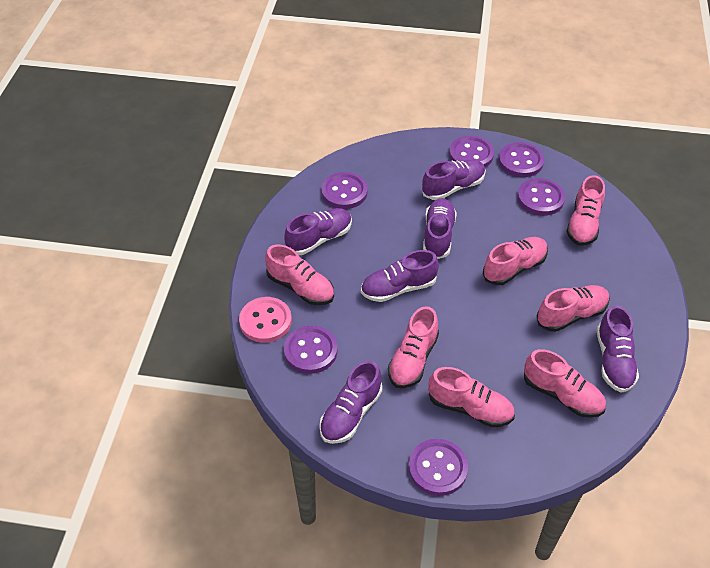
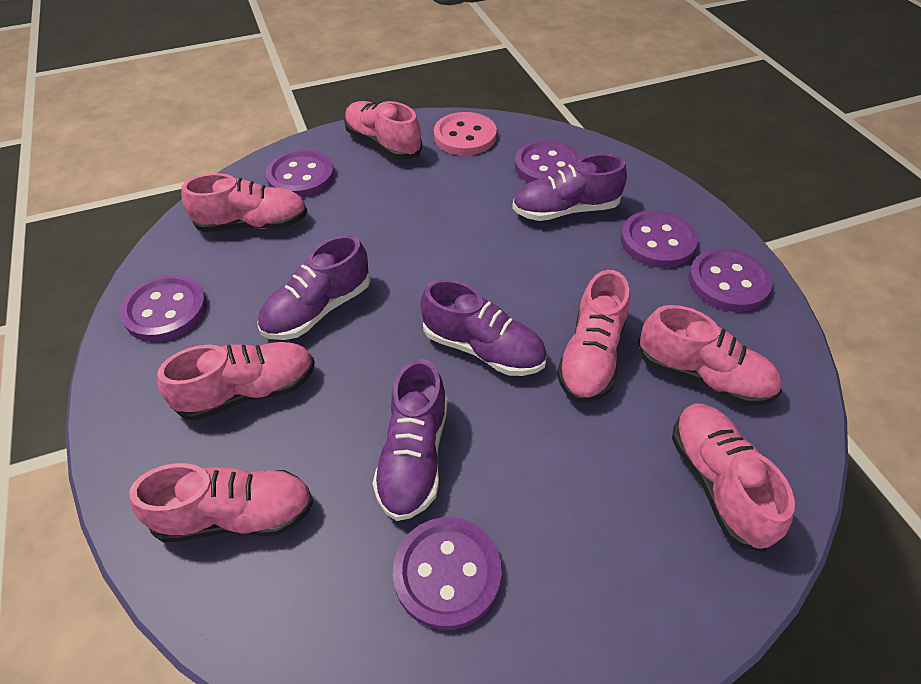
purple shoe: 6 -> 4

